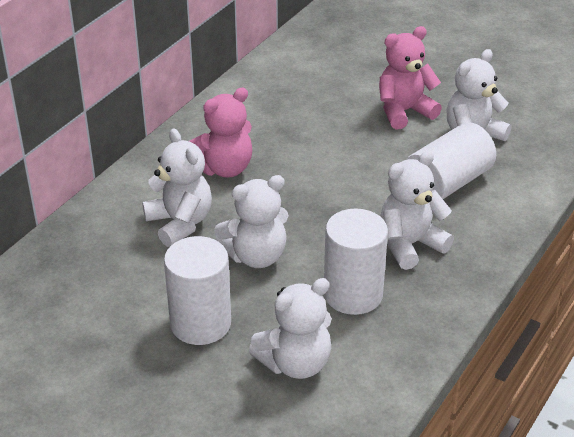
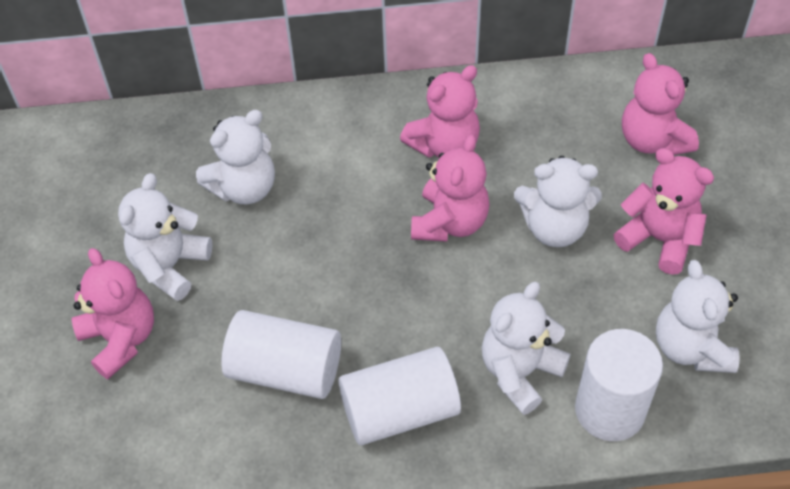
pink teddy bear: 2 -> 5

